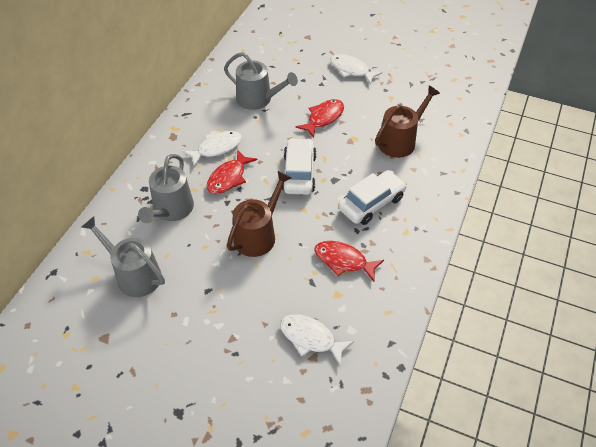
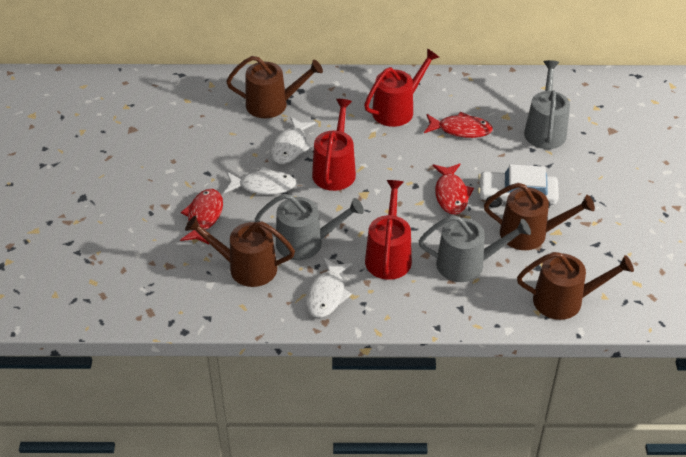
brown watering can: 2 -> 4
red watering can: 0 -> 3
white car: 2 -> 1

